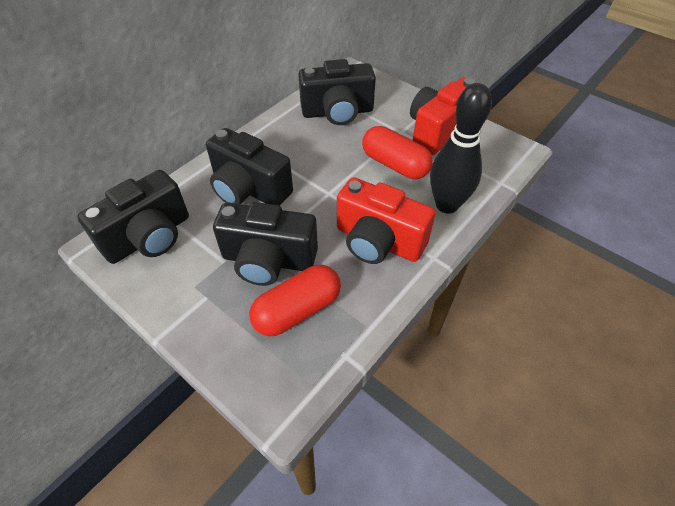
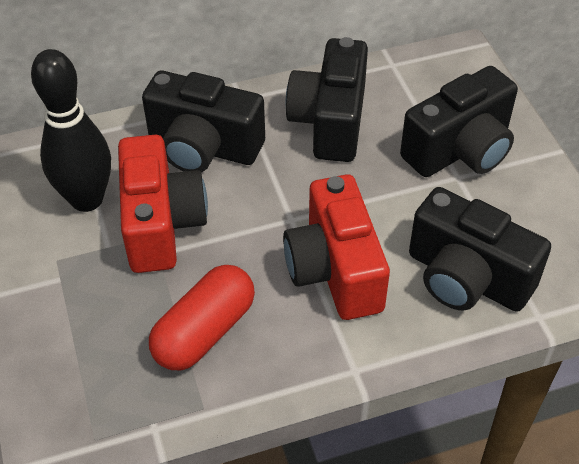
red capsule: 2 -> 1

